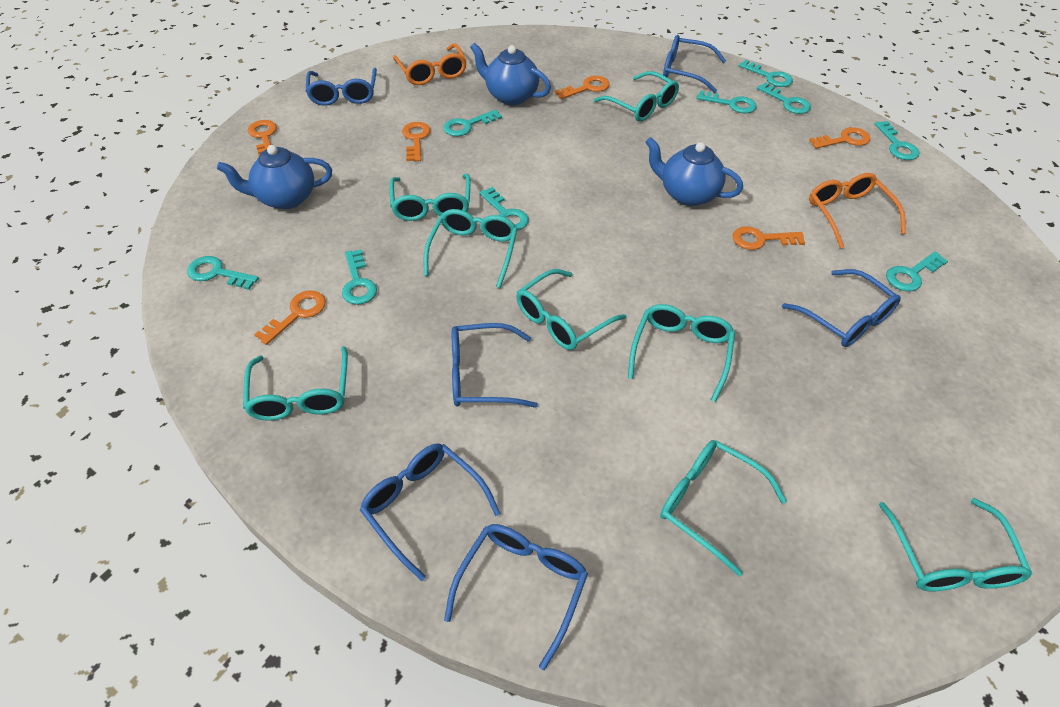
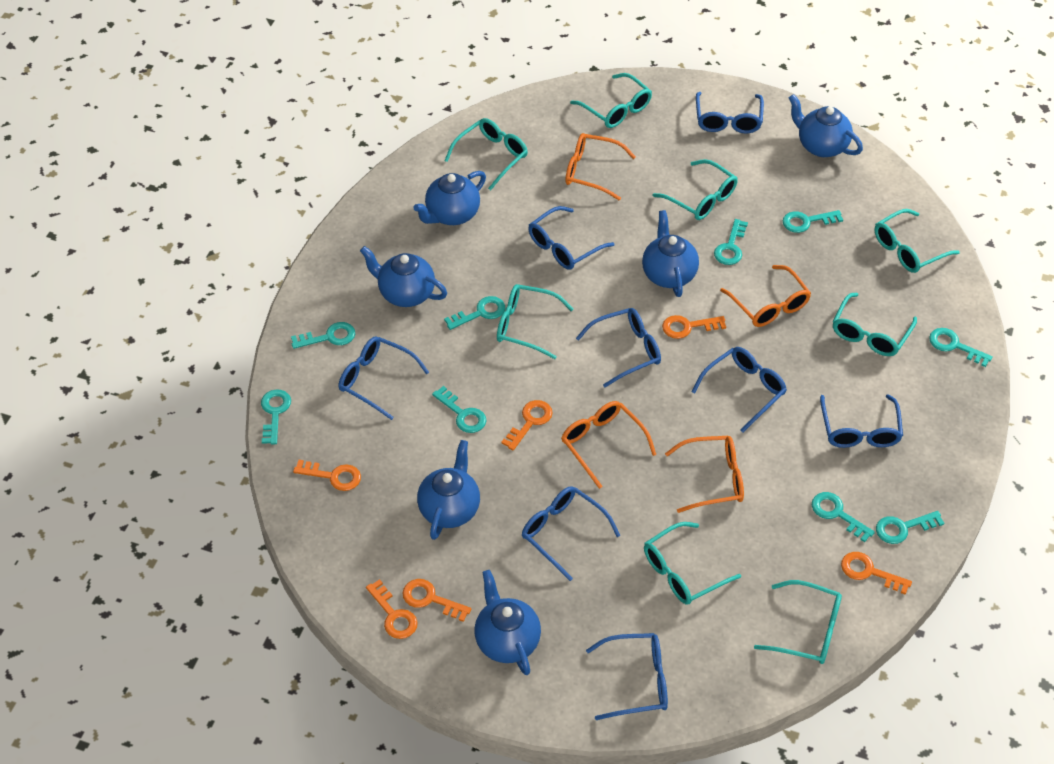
blue glasses: 6 -> 8
blue teapot: 3 -> 6
orange glasses: 2 -> 4

